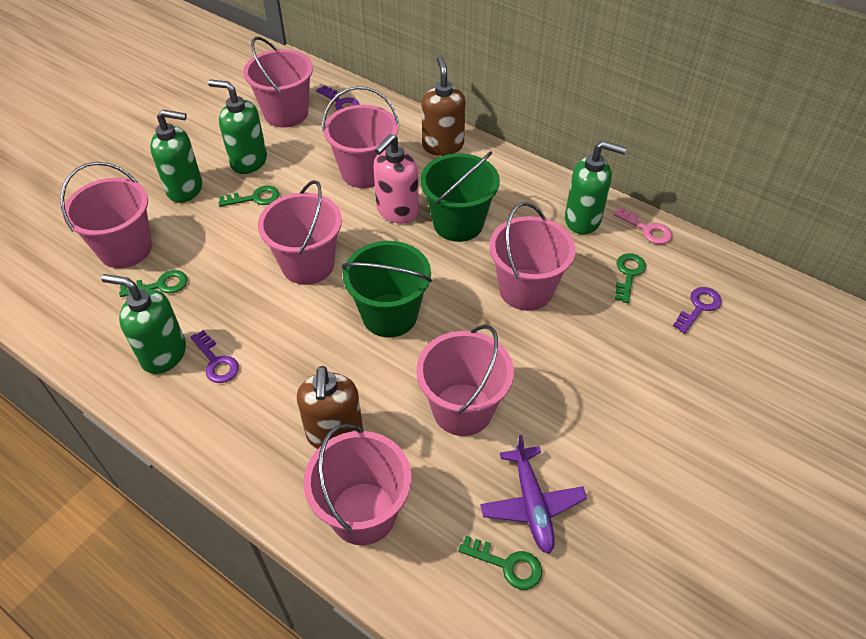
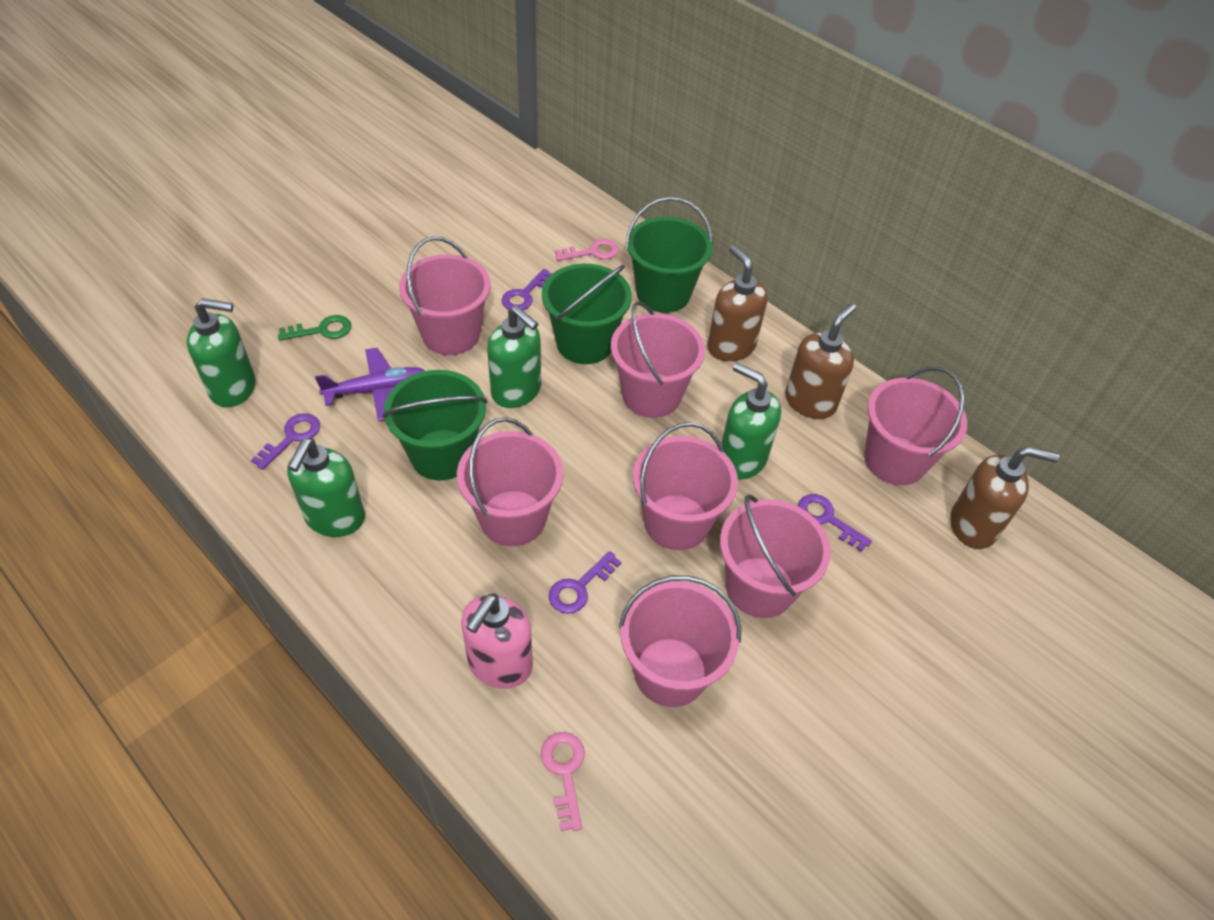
brown soap dispenser: 2 -> 3
green bucket: 2 -> 3
green key: 4 -> 1
pink key: 1 -> 2
purple key: 3 -> 4

